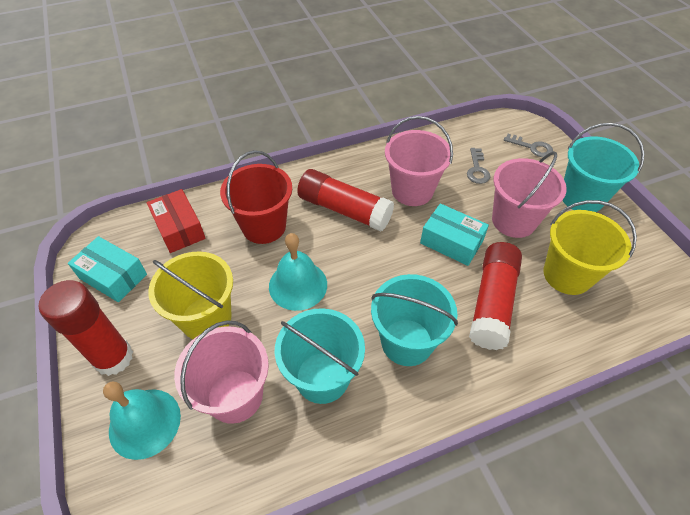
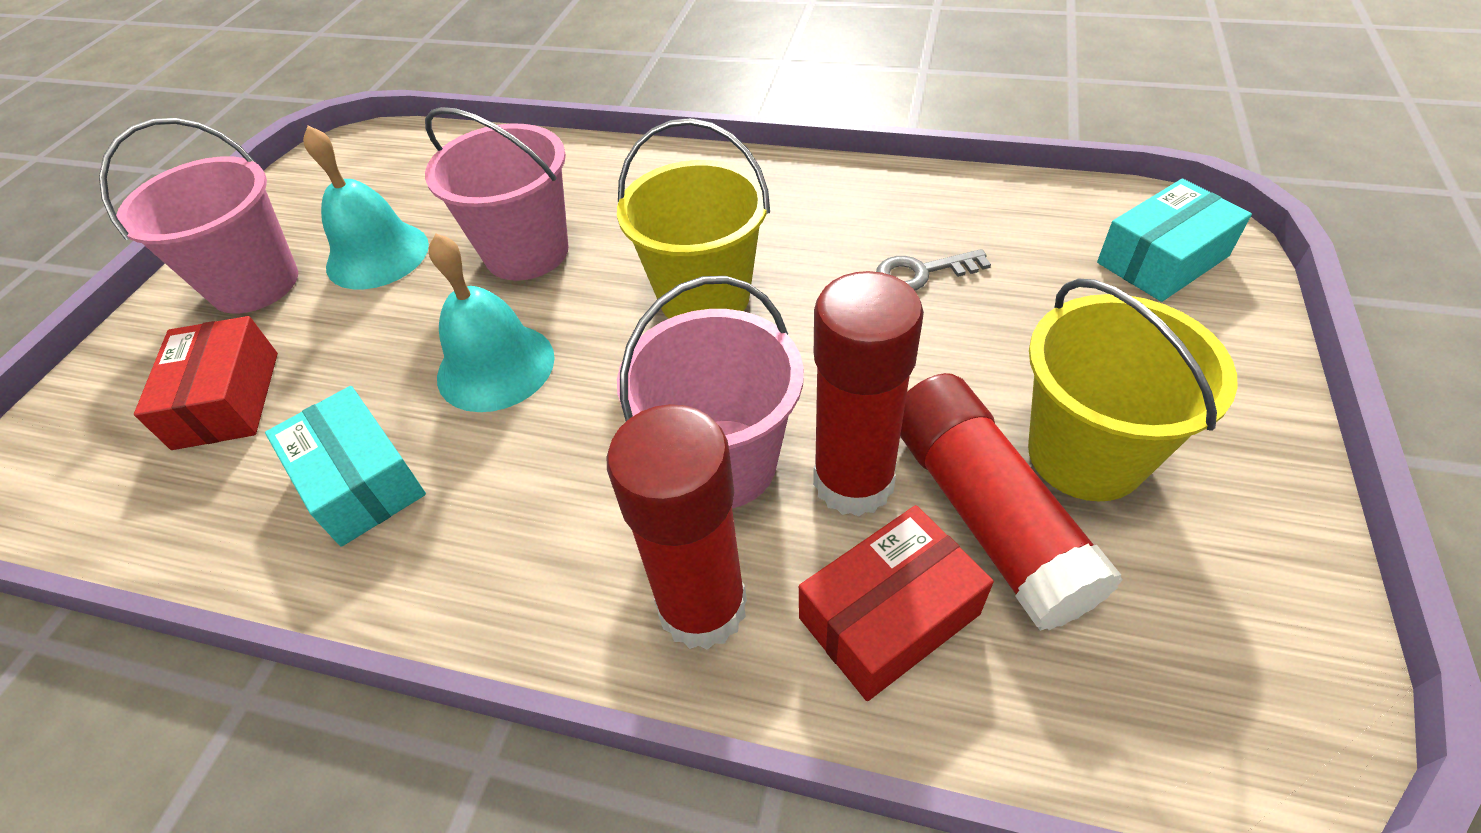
grey key: 2 -> 1
red box: 1 -> 2
red bucket: 1 -> 0
turquoise bucket: 3 -> 0

